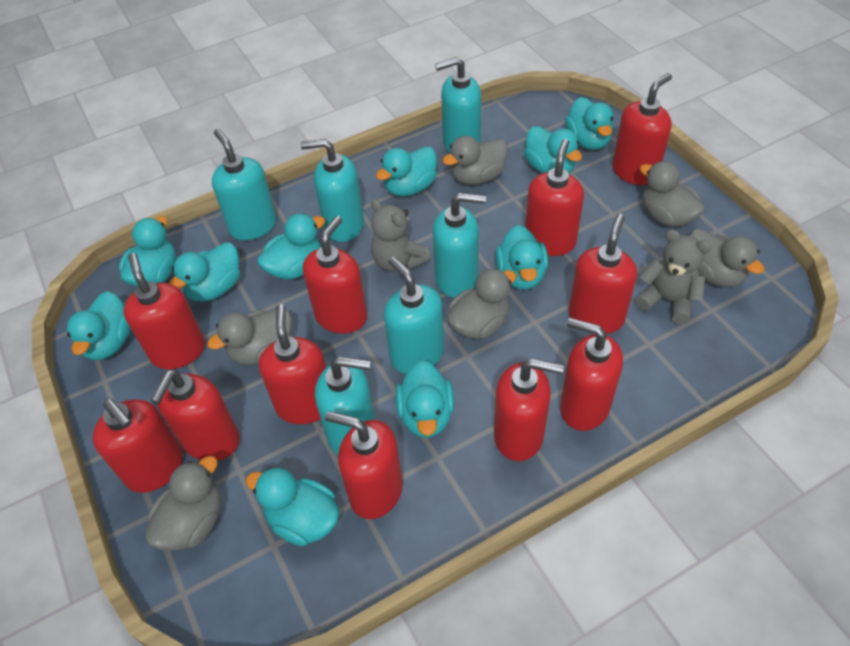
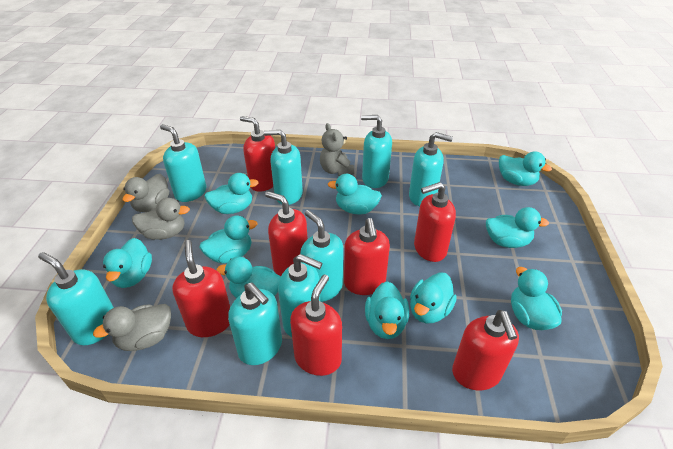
grey duck: 6 -> 3
grey teddy bear: 2 -> 1
red soap dispenser: 11 -> 7
turquoise soap dispenser: 6 -> 8

